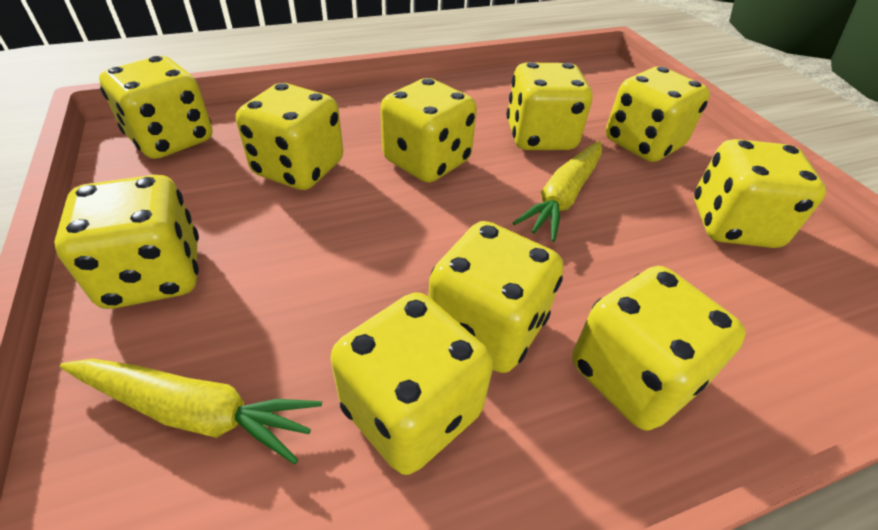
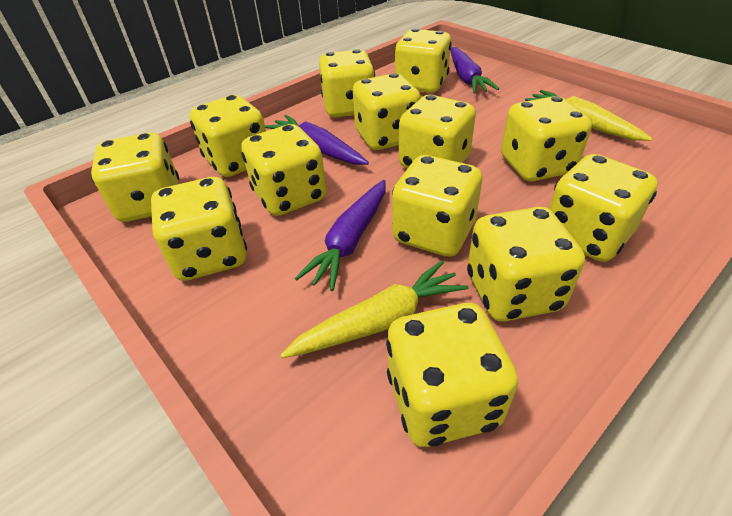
purple carrot: 0 -> 3
yellow dice: 10 -> 13

